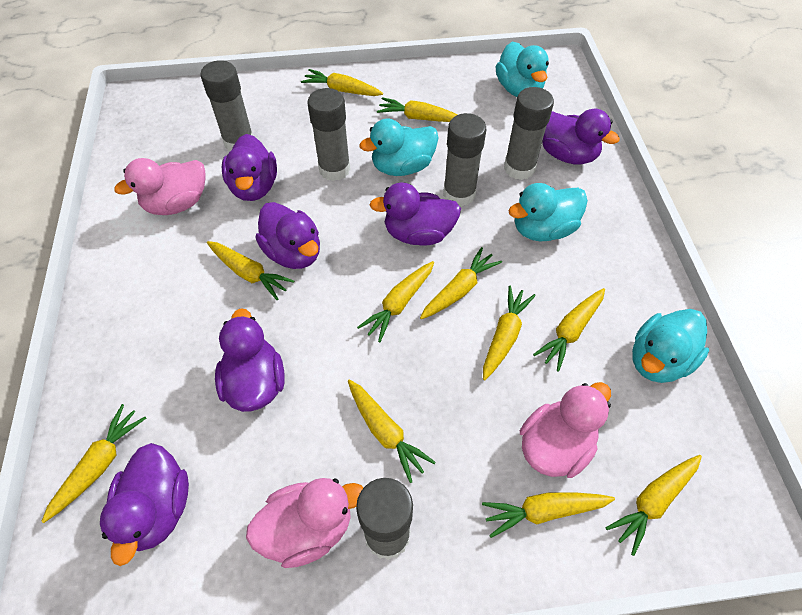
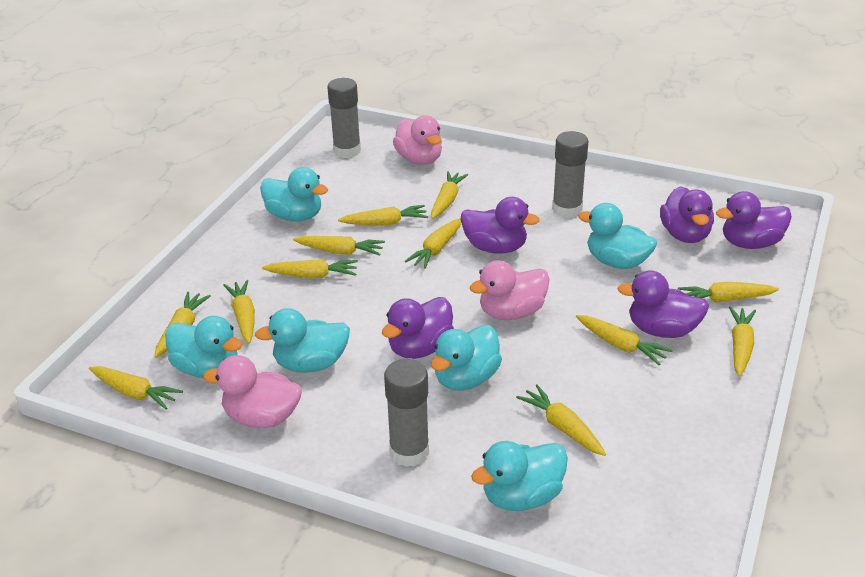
grey glue stick: 5 -> 3
purple duck: 6 -> 5
turquoise duck: 4 -> 6
yellow carrot: 11 -> 12

